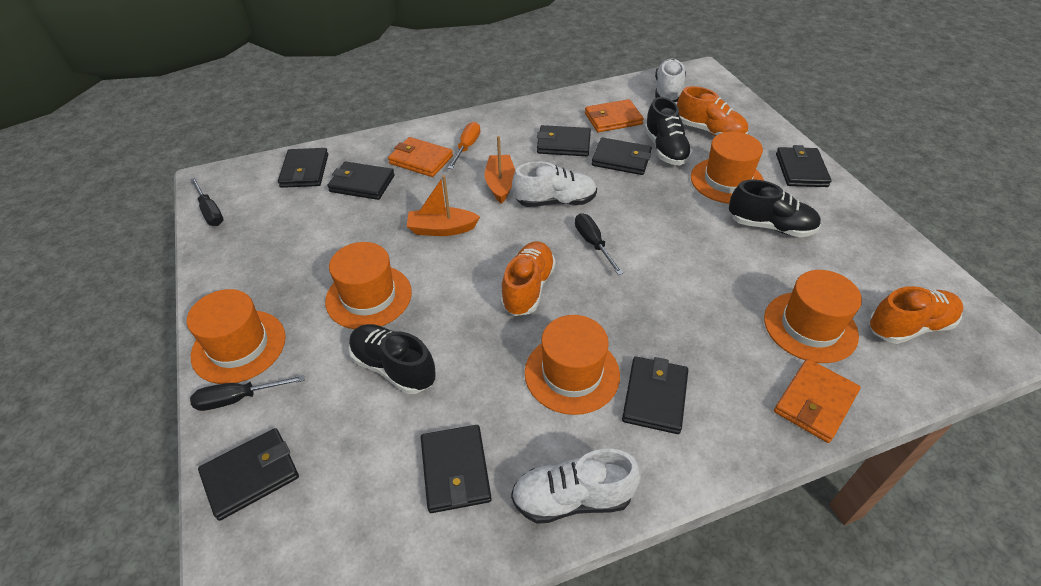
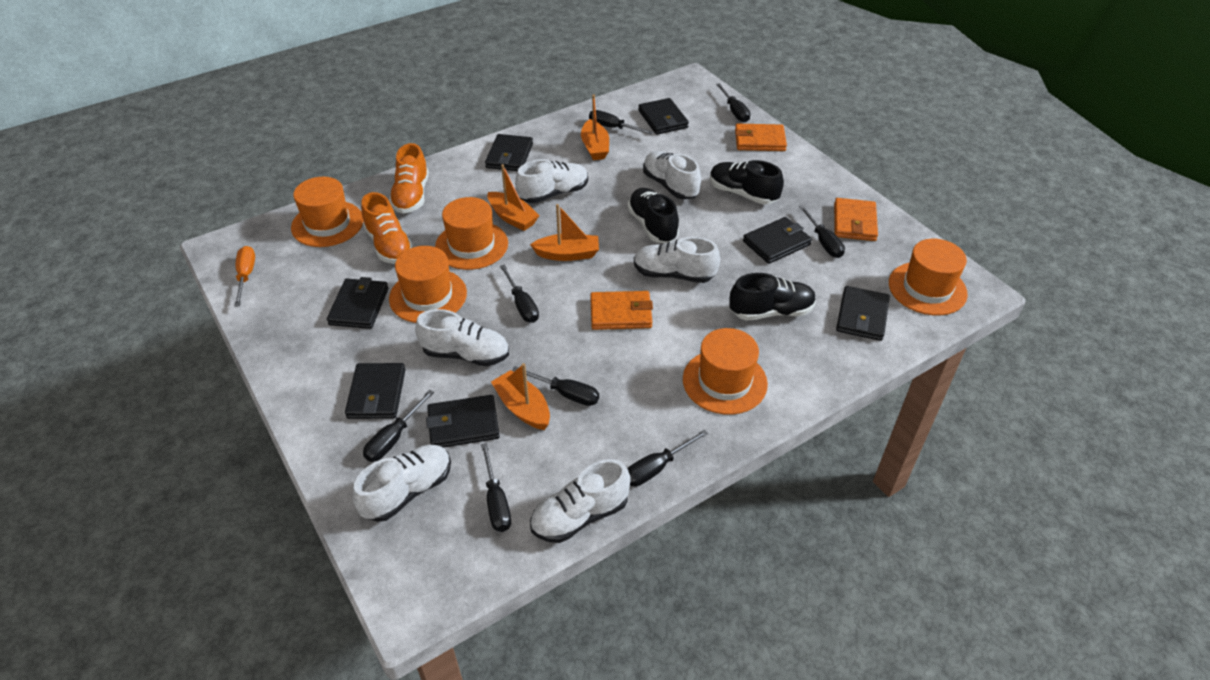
black screwdriver: 3 -> 8
black wallet: 8 -> 7
orange boat: 2 -> 4
orange shoe: 3 -> 2
white shoe: 3 -> 6

